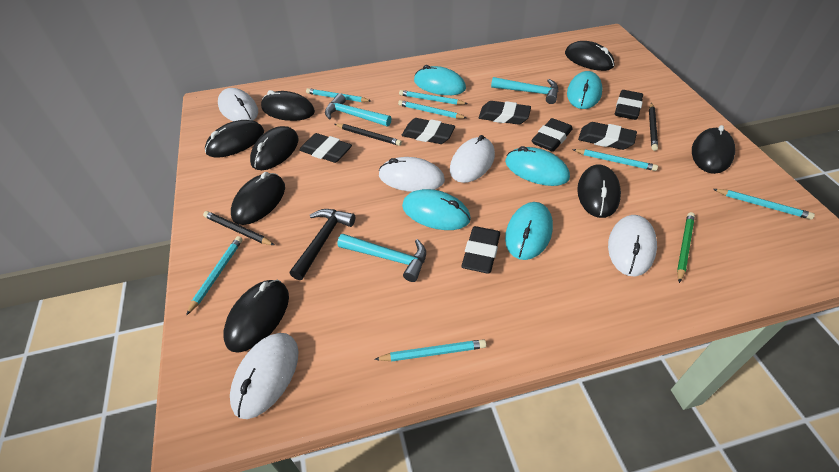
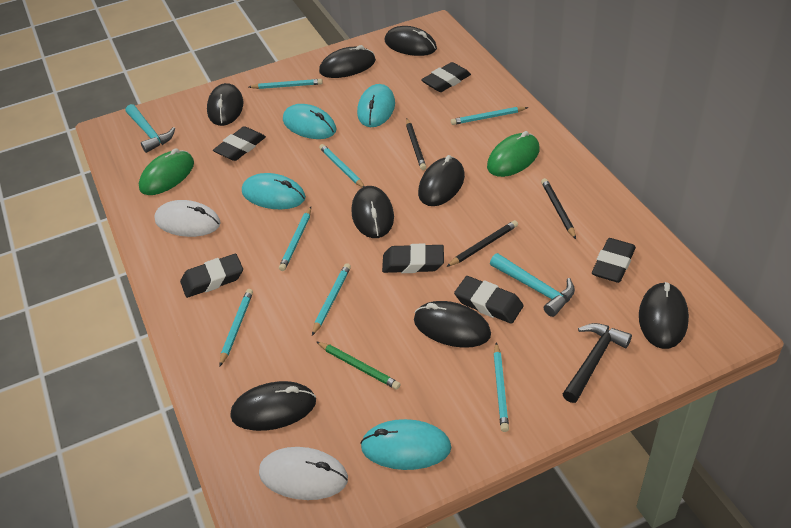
black eraser: 7 -> 6
green mouse: 0 -> 2
turquoise hammer: 3 -> 2
turquoise mouse: 5 -> 4
white mouse: 5 -> 2

